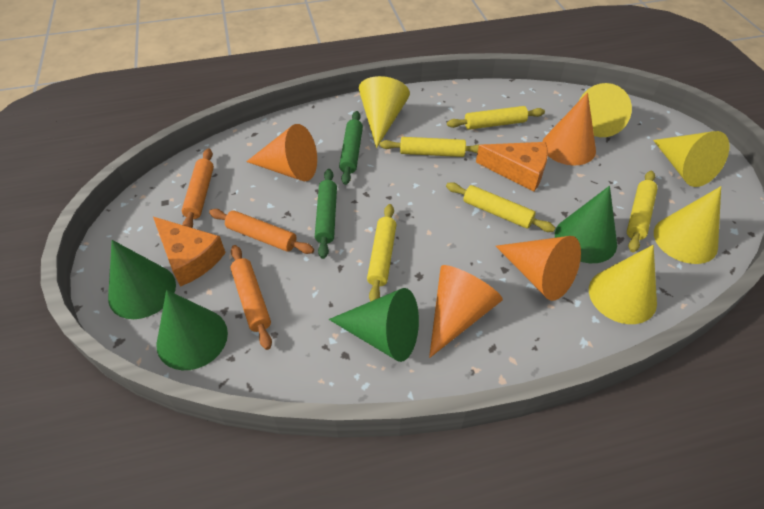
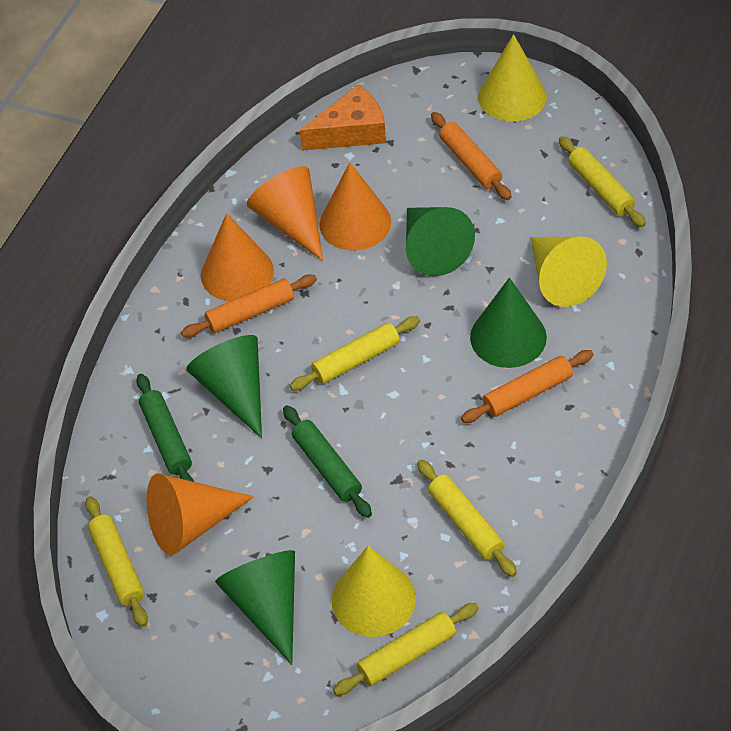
orange cheese: 2 -> 1
yellow cone: 5 -> 3

